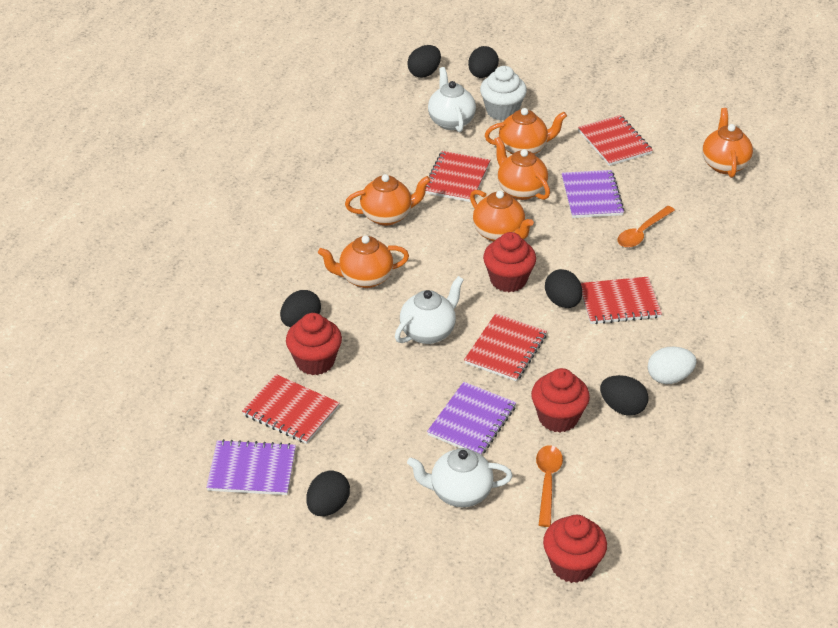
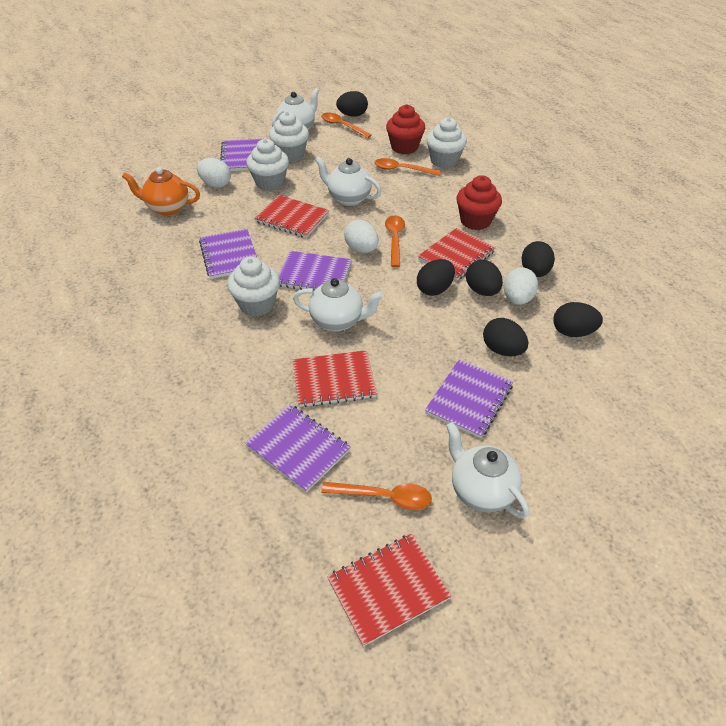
orange spoon: 2 -> 4
orange teapot: 6 -> 1
purple notebook: 3 -> 5
red cupcake: 4 -> 2
red notebook: 5 -> 4
white cupcake: 1 -> 4
white egg: 1 -> 3
white teapot: 3 -> 4

